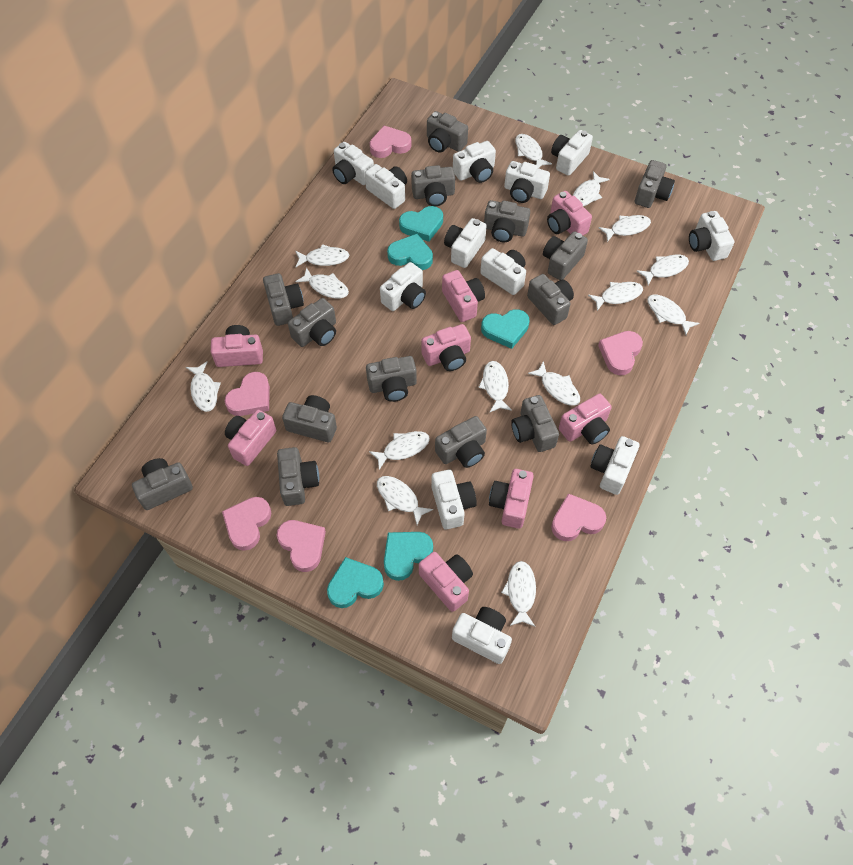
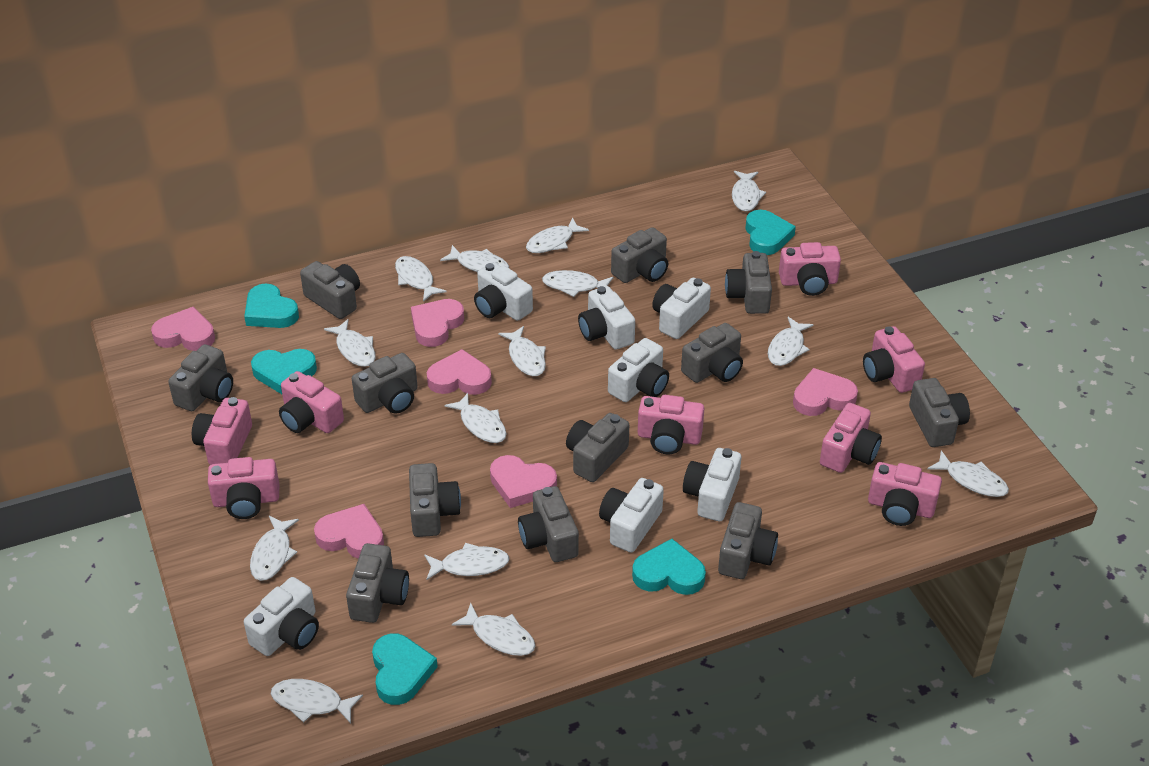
grey camera: 14 -> 12
white camera: 12 -> 7

